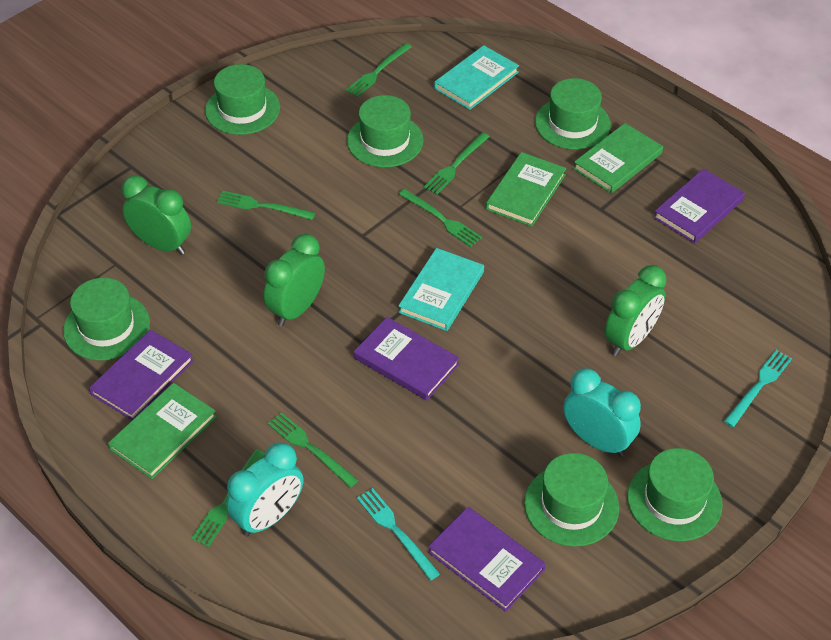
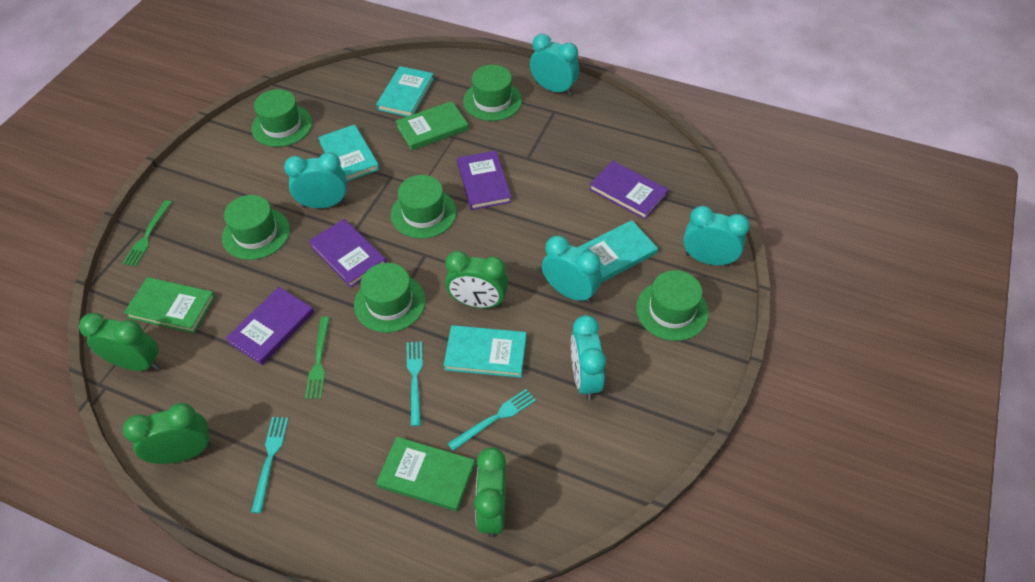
green clock: 3 -> 4
green fork: 6 -> 2
turquoise book: 2 -> 4
turquoise clock: 2 -> 5
turquoise fork: 2 -> 3

